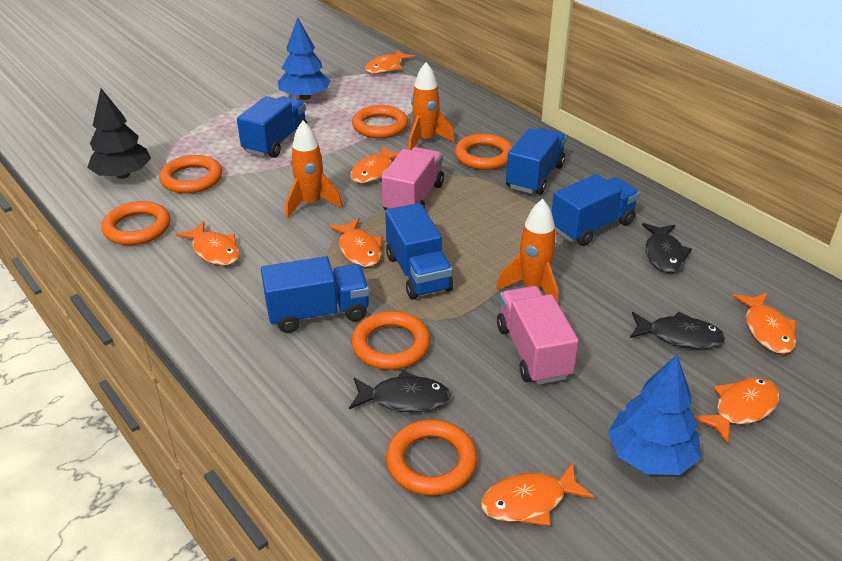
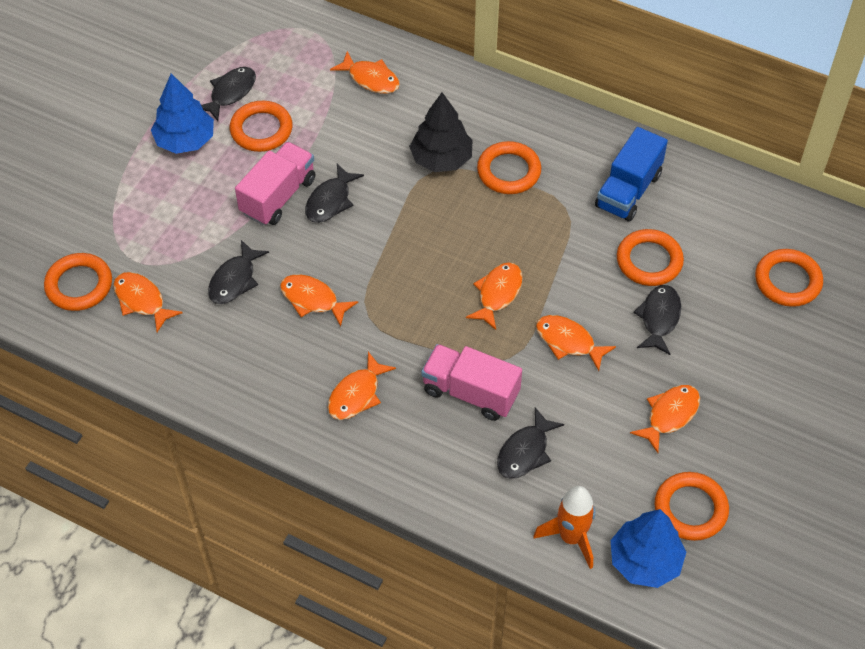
black fish: 3 -> 5
blue truck: 5 -> 1
orange rocket: 3 -> 1

